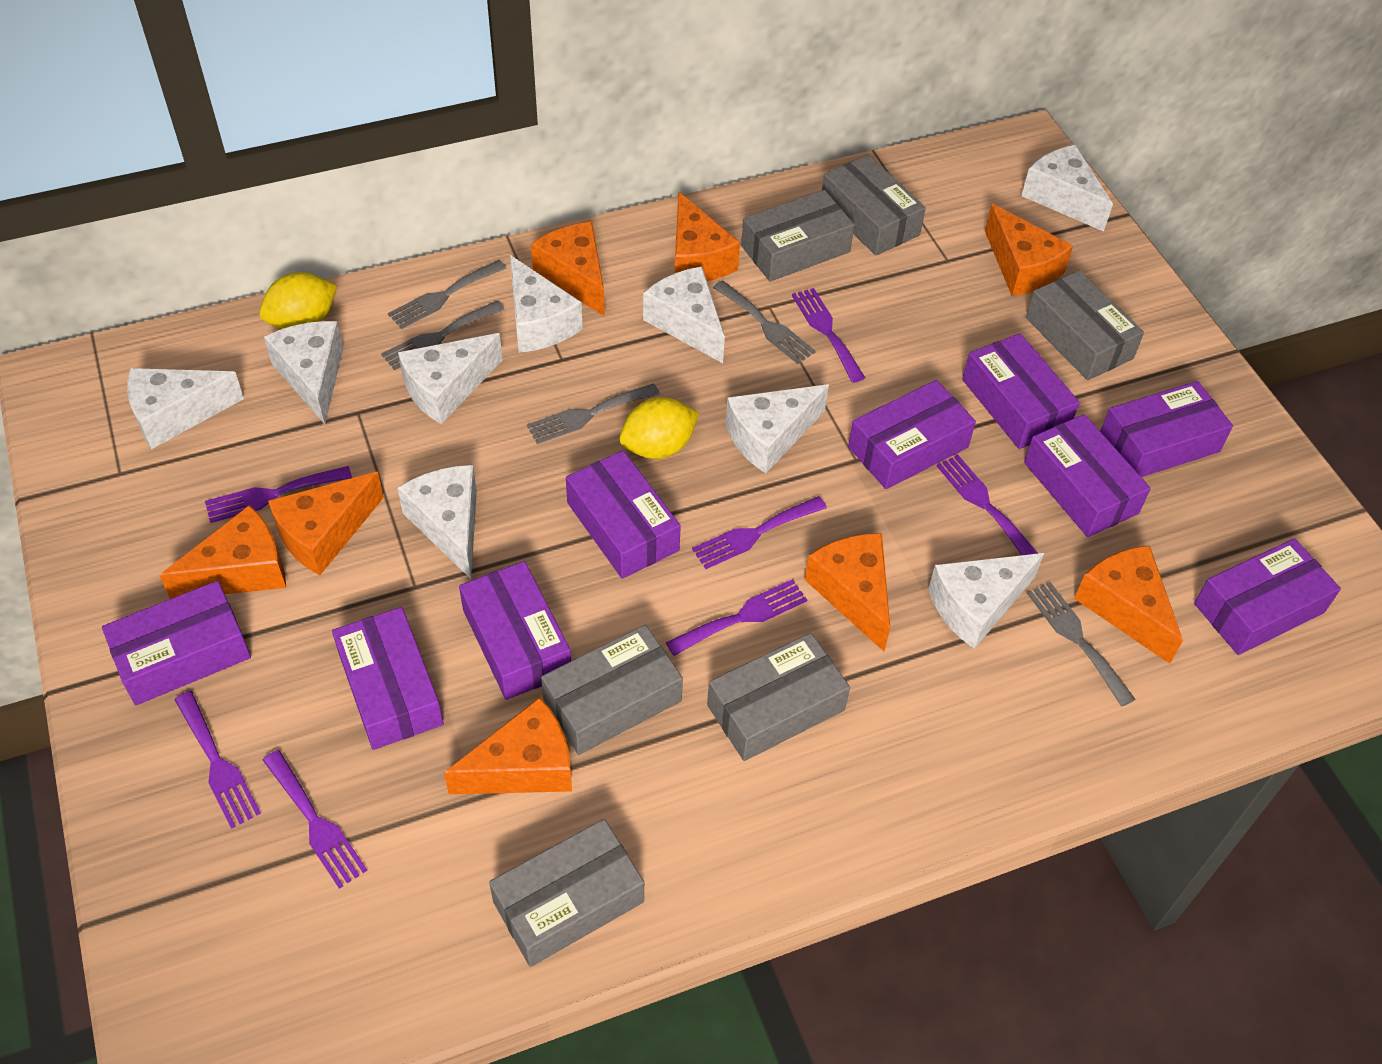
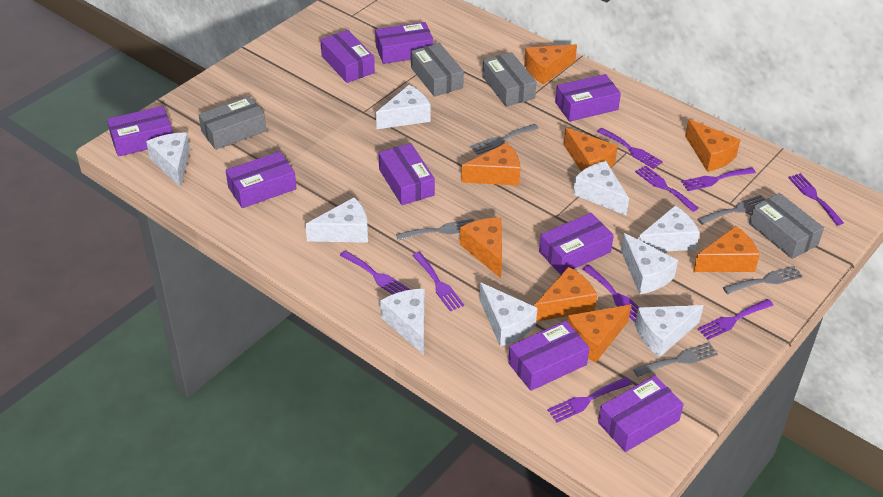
grey box: 6 -> 4
purple fork: 7 -> 9
yellow lemon: 2 -> 0

